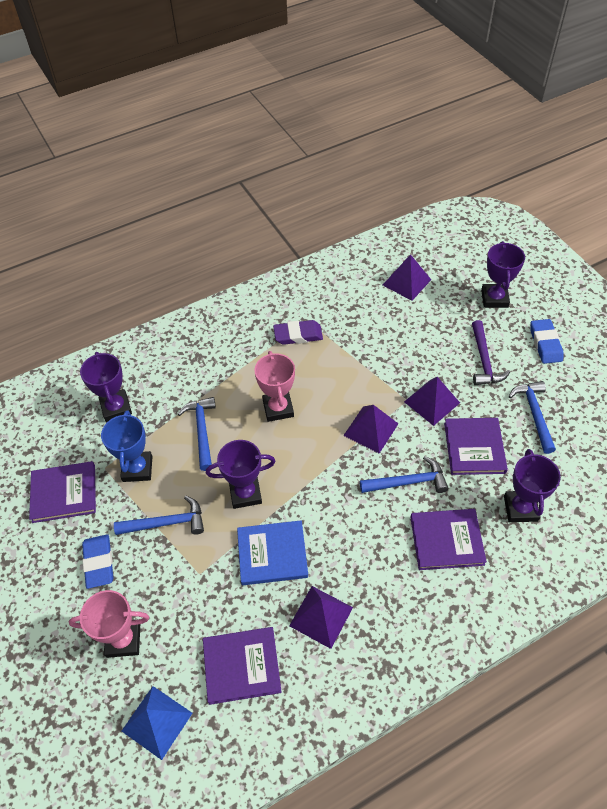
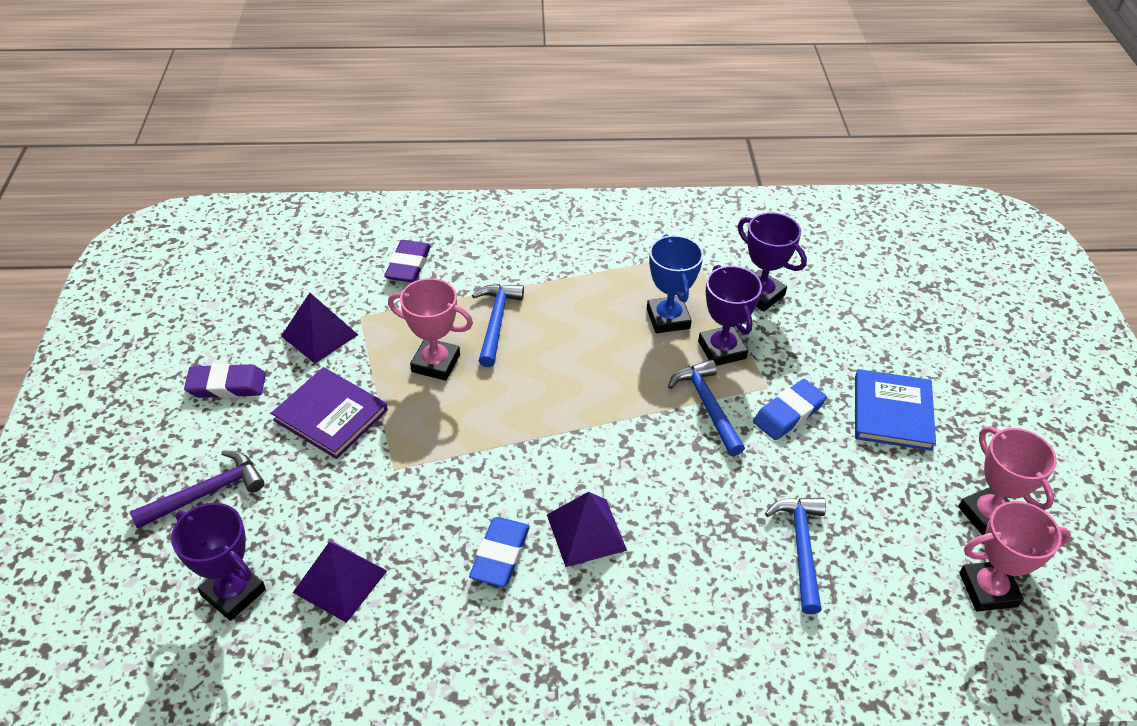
blue hammer: 4 -> 3
blue pyramid: 1 -> 0
pink trophy: 2 -> 3
purple book: 4 -> 1
purple eraser: 1 -> 2
purple pyramid: 4 -> 3
purple trophy: 4 -> 3

